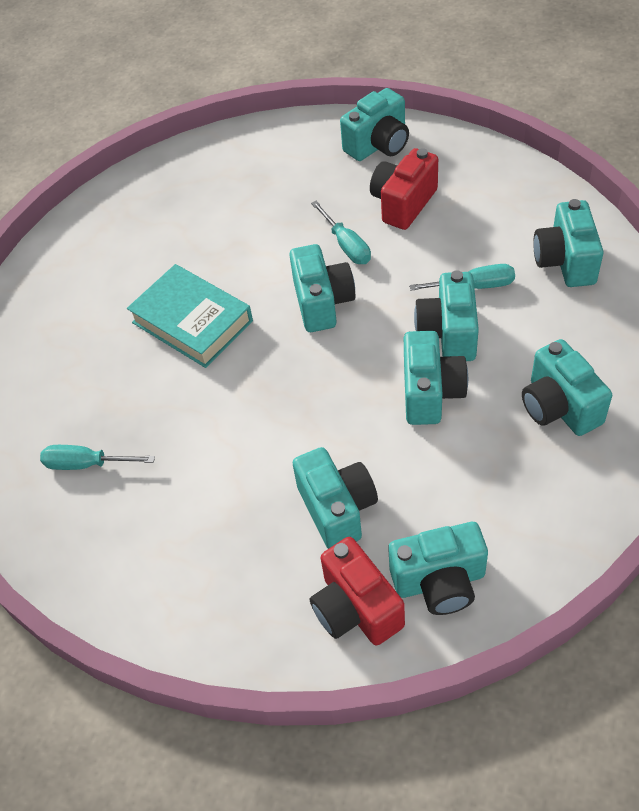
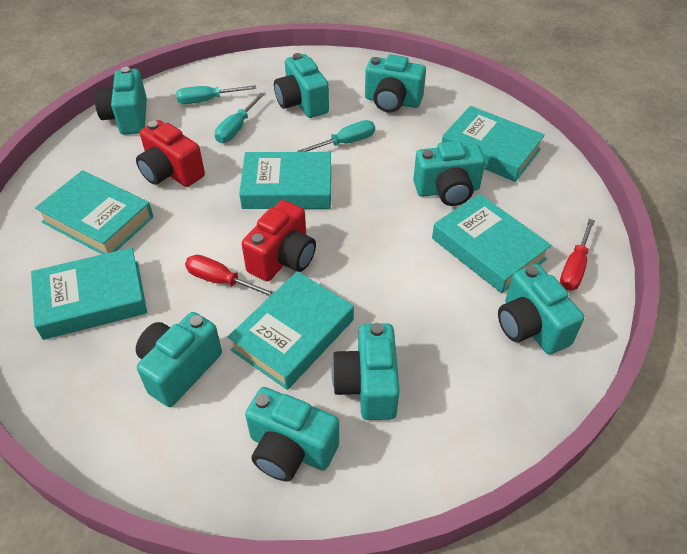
red screwdriver: 0 -> 2
turquoise book: 1 -> 6

